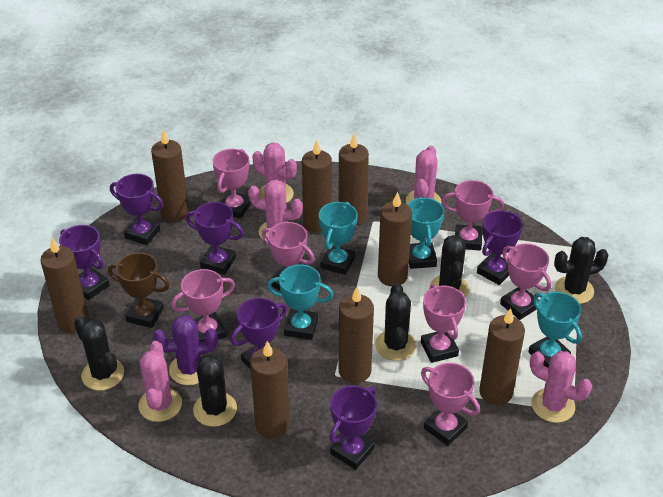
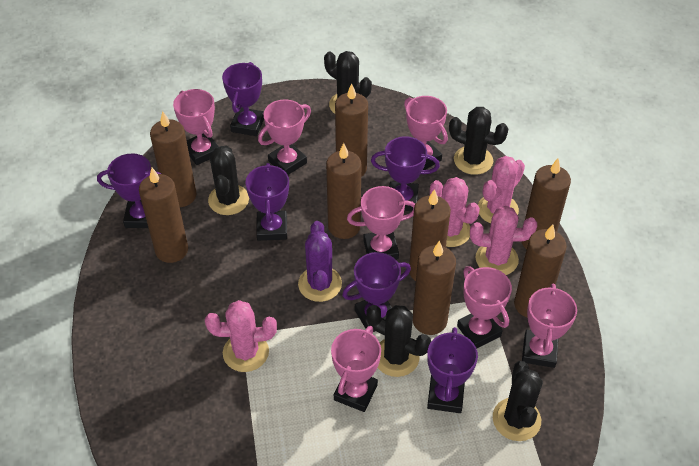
brown trophy: 1 -> 0
pink cactus: 5 -> 4
turquoise trophy: 4 -> 0

